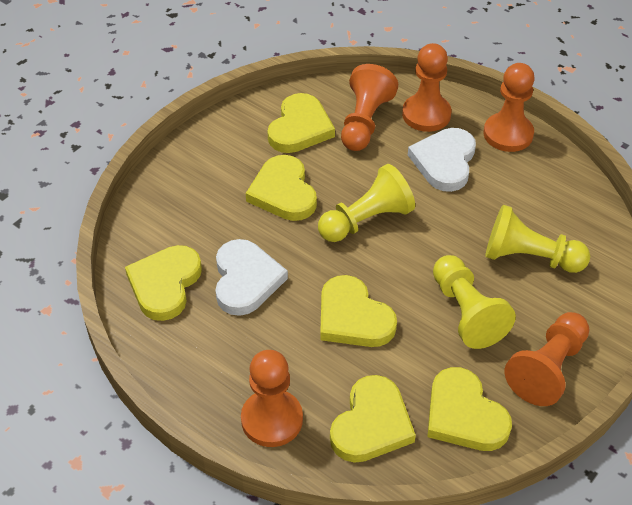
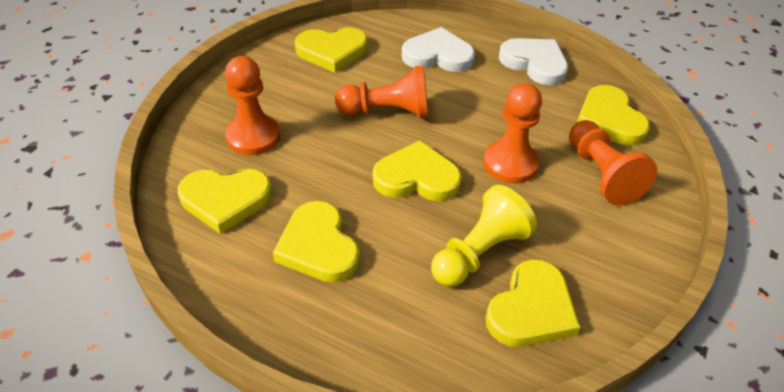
orange pawn: 5 -> 4
yellow pawn: 3 -> 1

